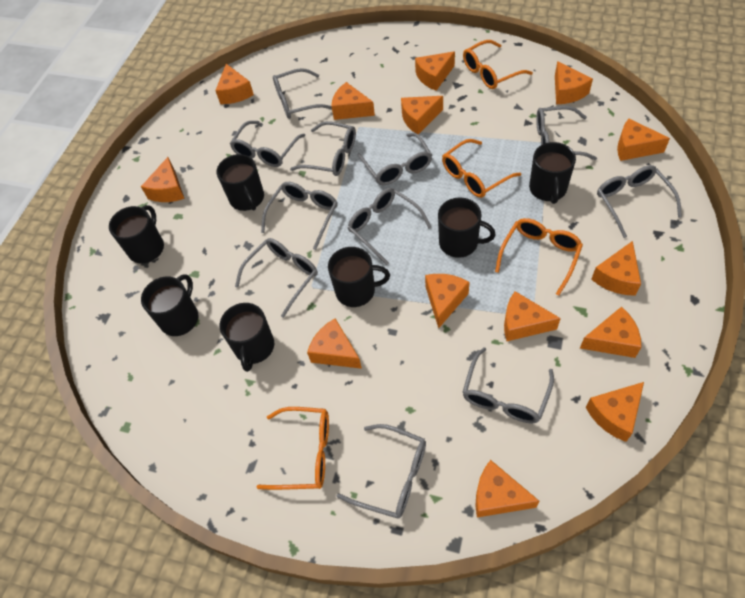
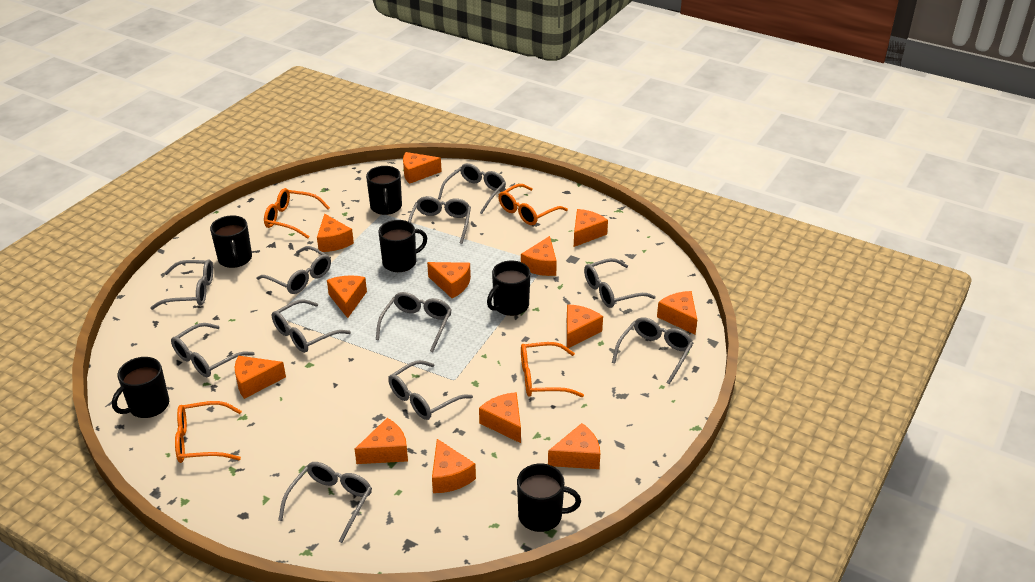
black mug: 7 -> 6
orange cheese: 14 -> 13

